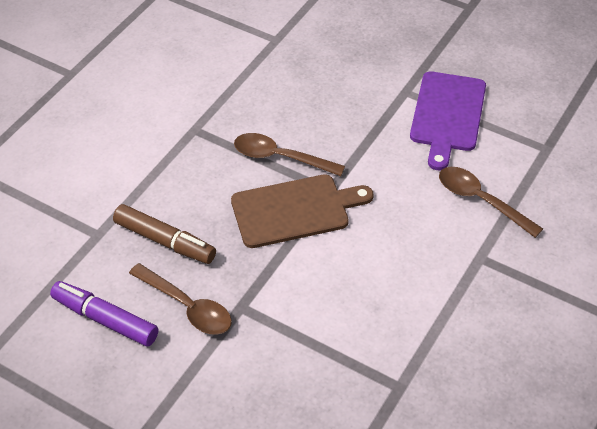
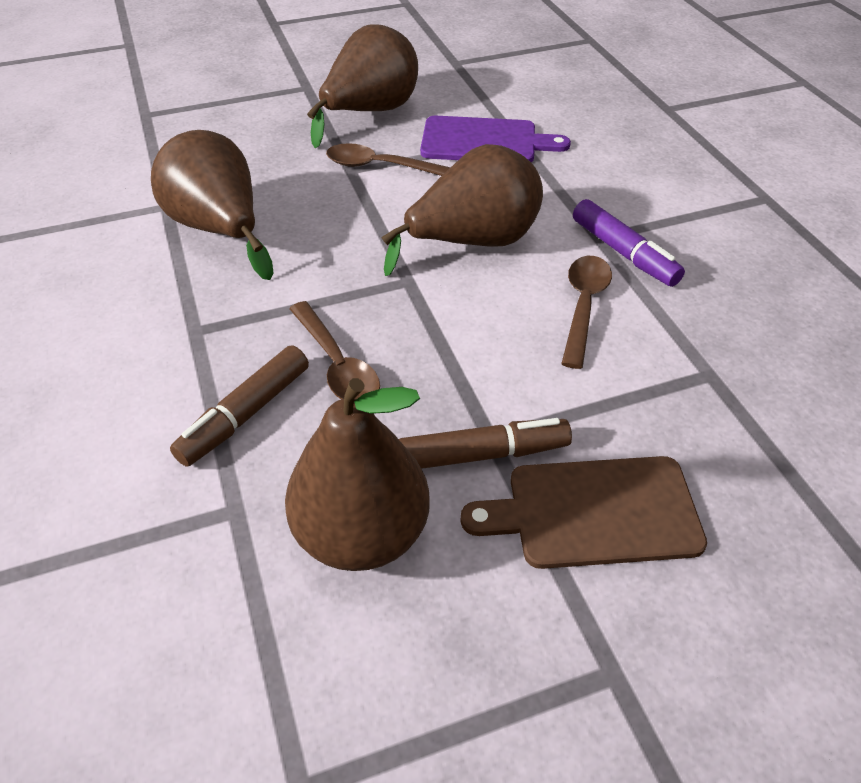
brown marker: 1 -> 2
brown pear: 0 -> 4

